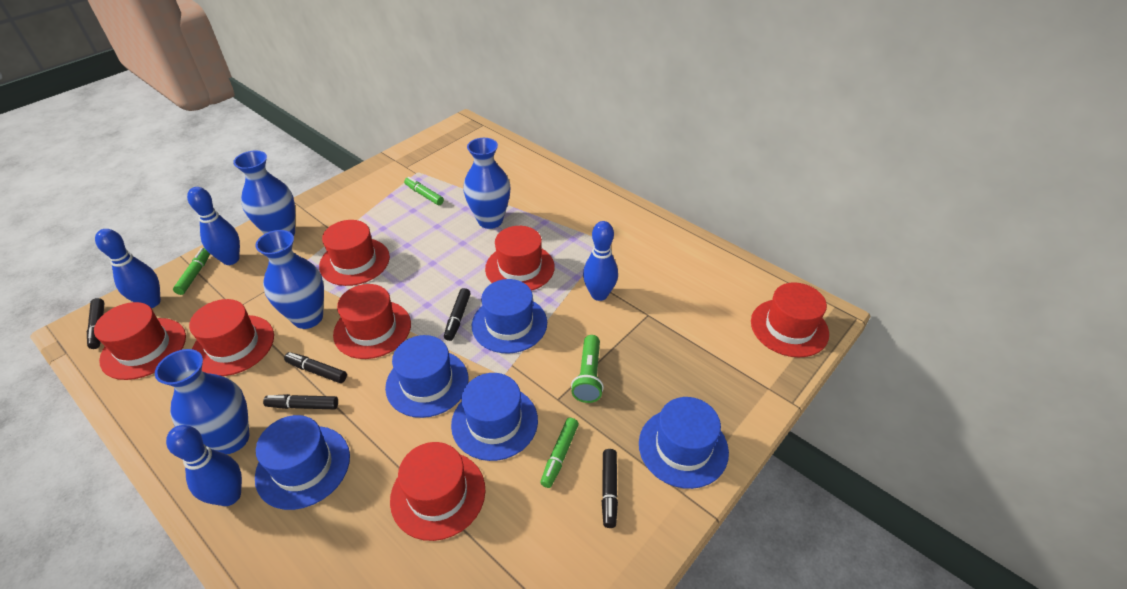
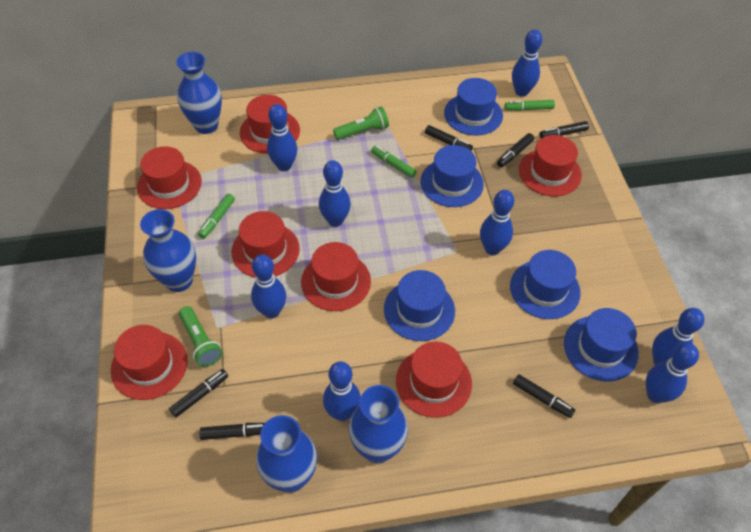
black marker: 5 -> 6
blue bowling pin: 4 -> 8
green flashlight: 1 -> 2

